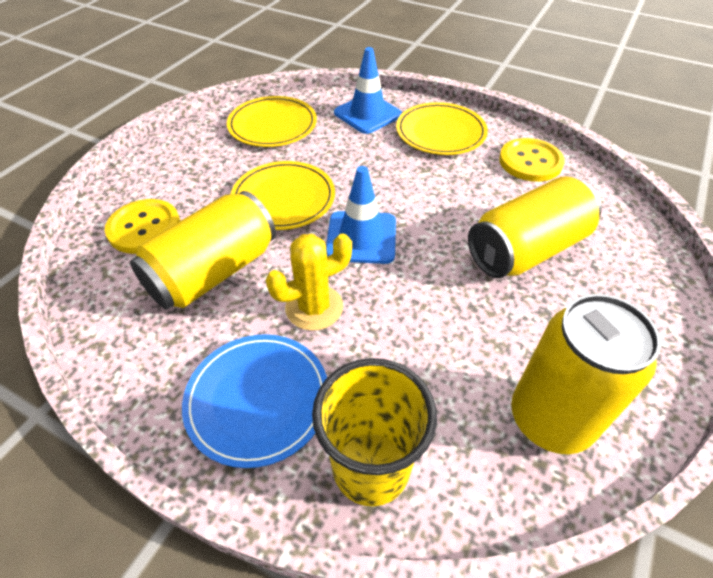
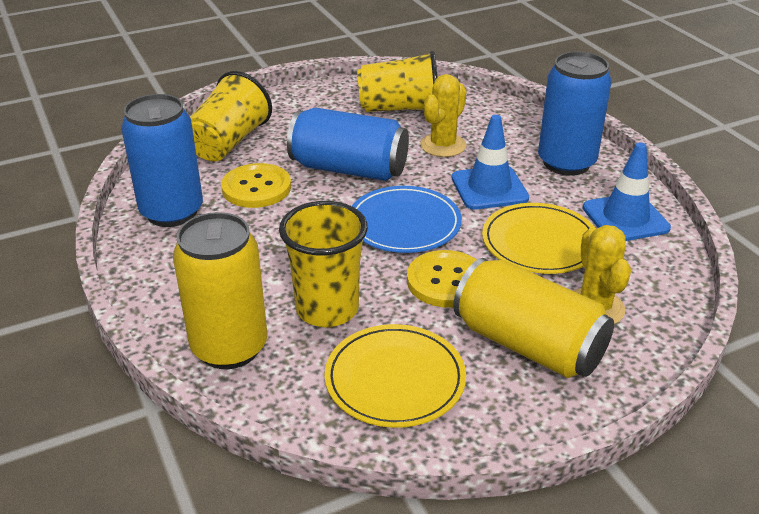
blue can: 0 -> 3
yellow cactus: 1 -> 2
yellow can: 3 -> 2
yellow cup: 1 -> 3
yellow plate: 3 -> 2

